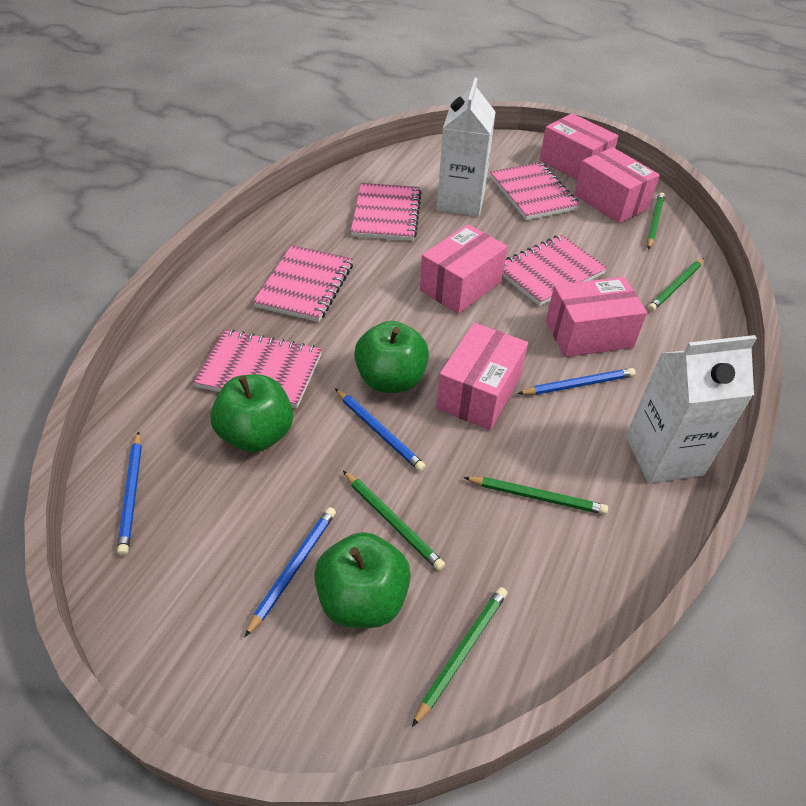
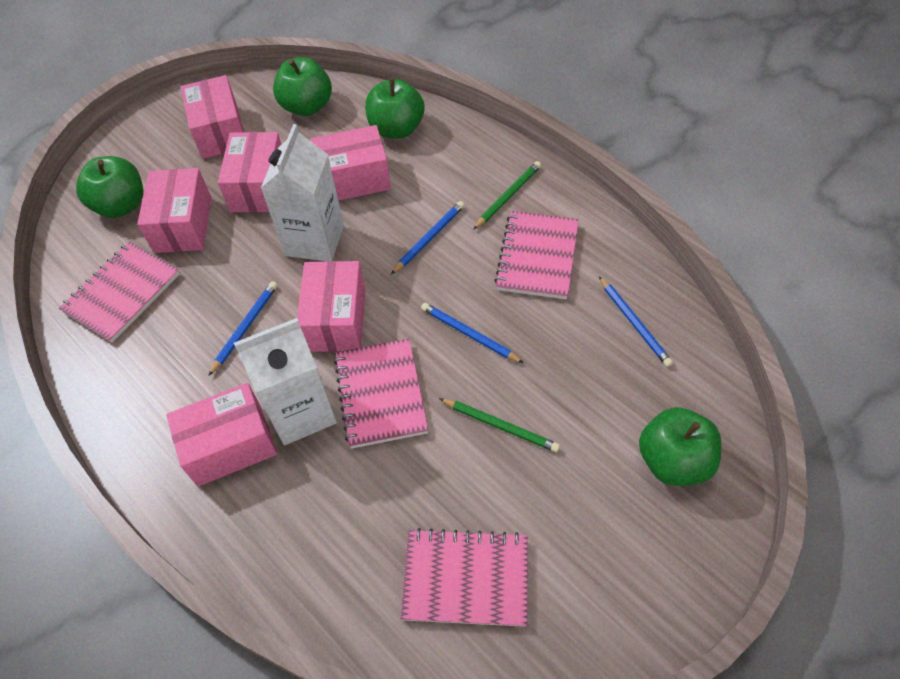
green apple: 3 -> 4
green pencil: 5 -> 2
pink box: 5 -> 6
pink notebook: 5 -> 4

